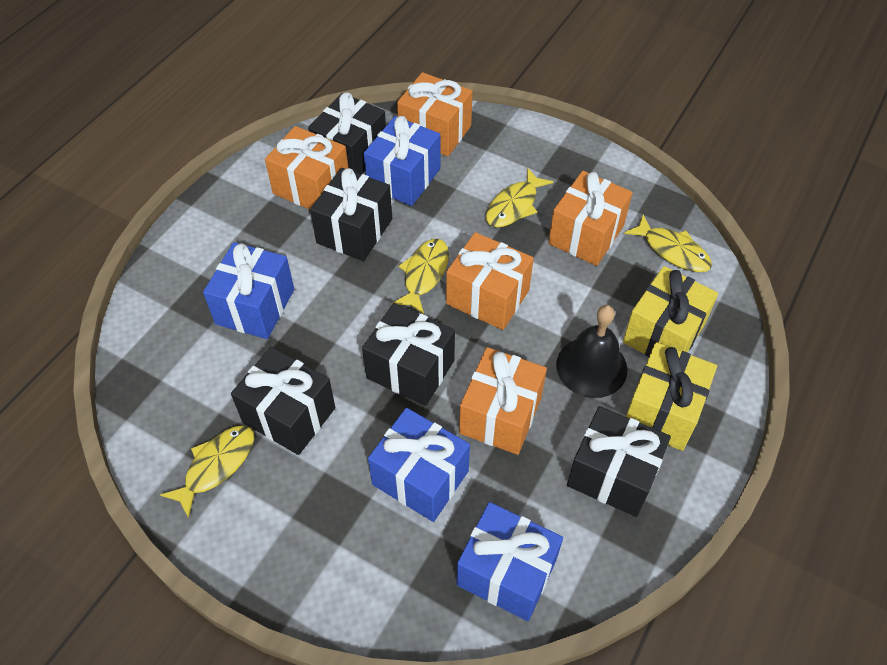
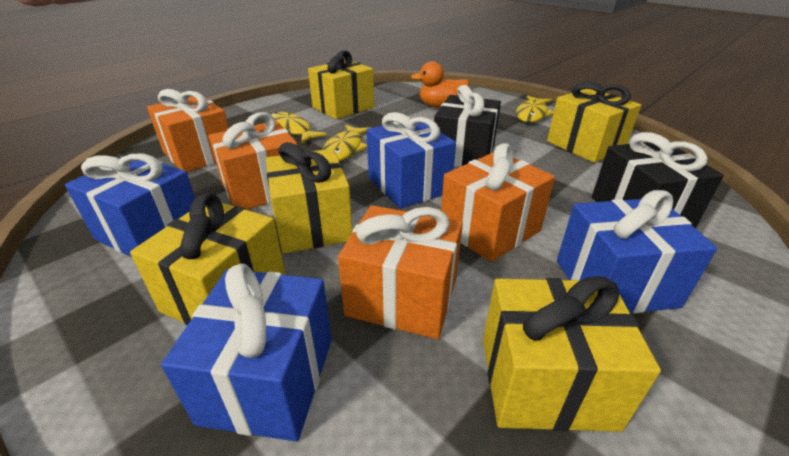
black bell: 1 -> 0
black gift: 5 -> 2
orange duck: 0 -> 1
orange gift: 5 -> 4
yellow fish: 4 -> 3
yellow gift: 2 -> 5

